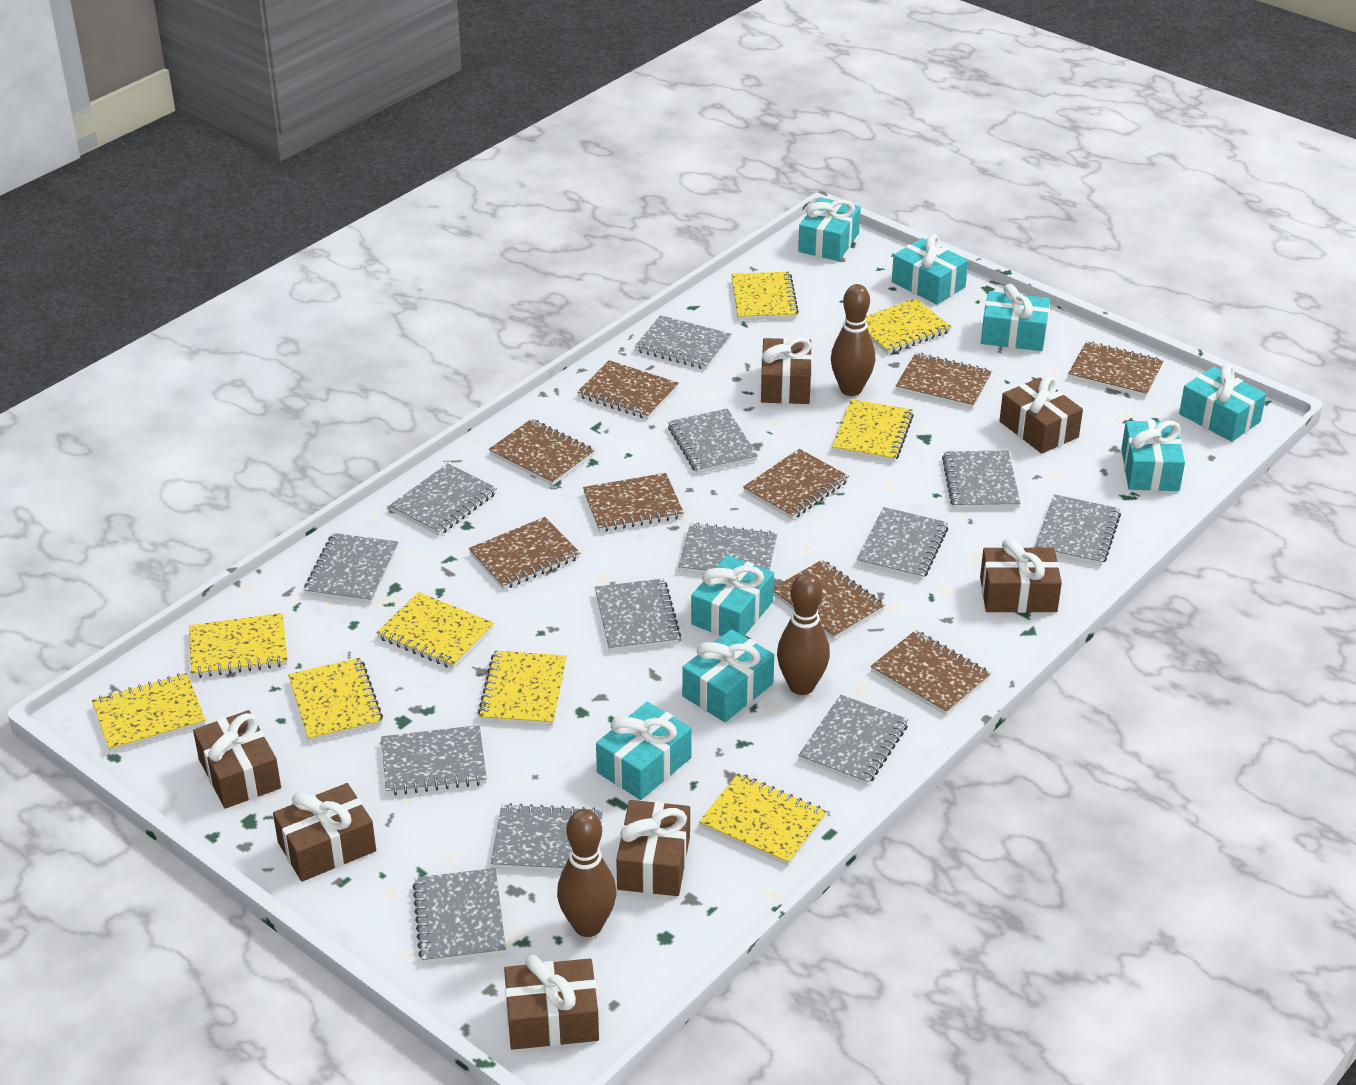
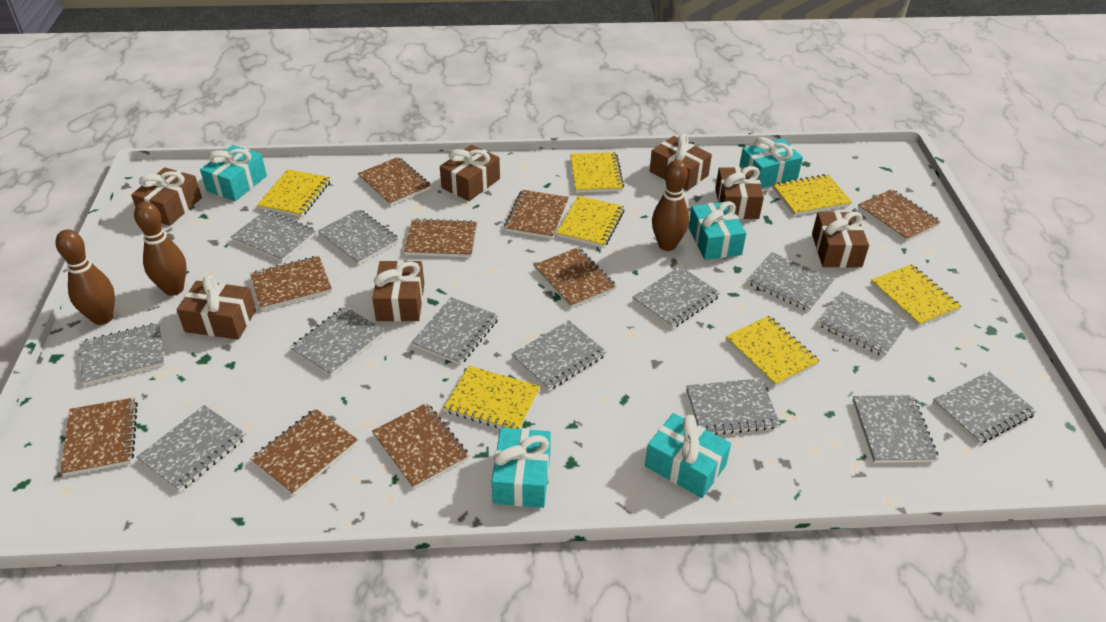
turquoise gift: 8 -> 5
yellow notebook: 9 -> 7

